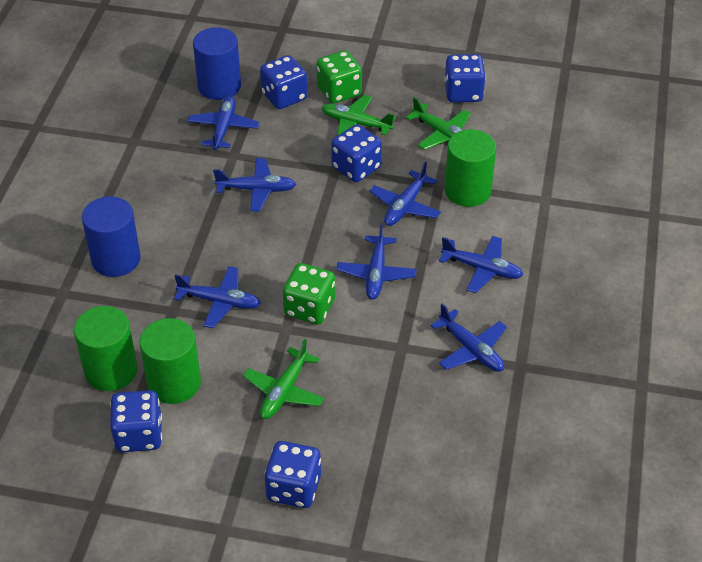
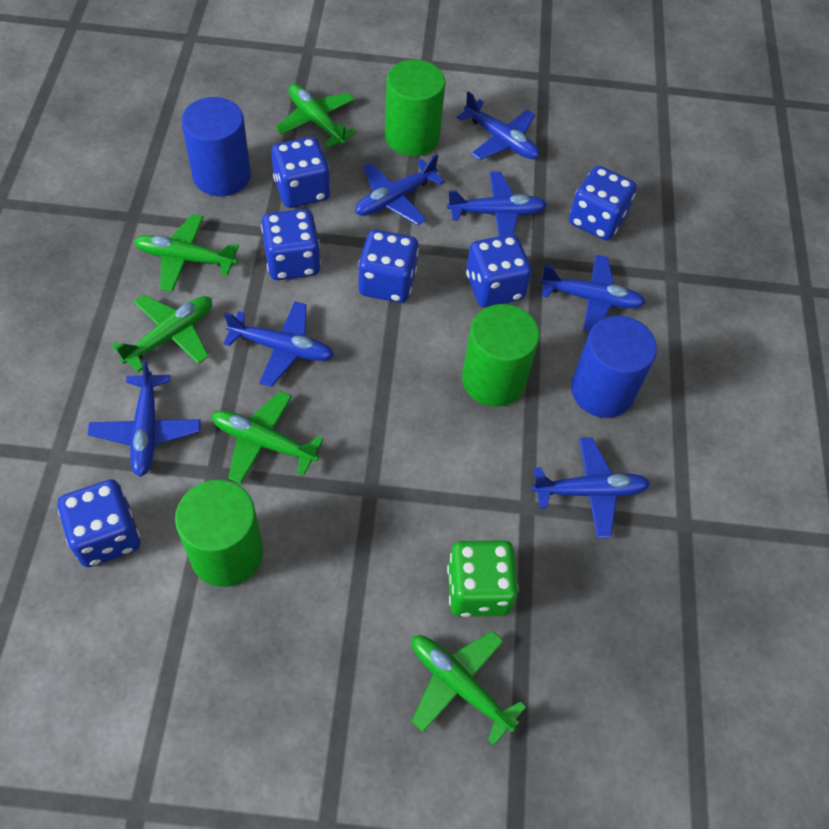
blue dice: 5 -> 6
green dice: 2 -> 1
green plane: 3 -> 5

